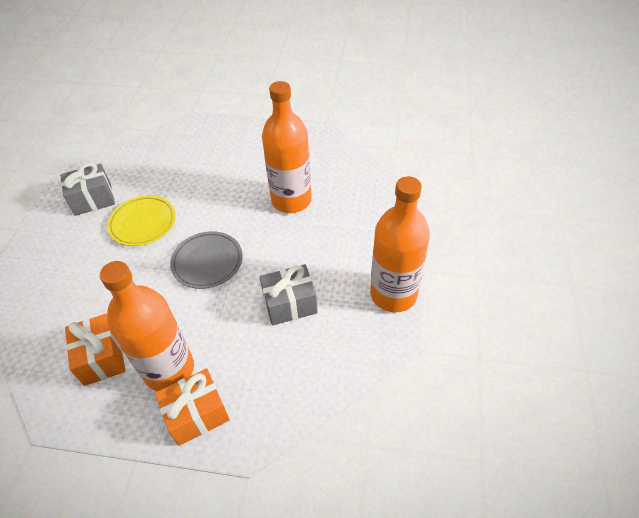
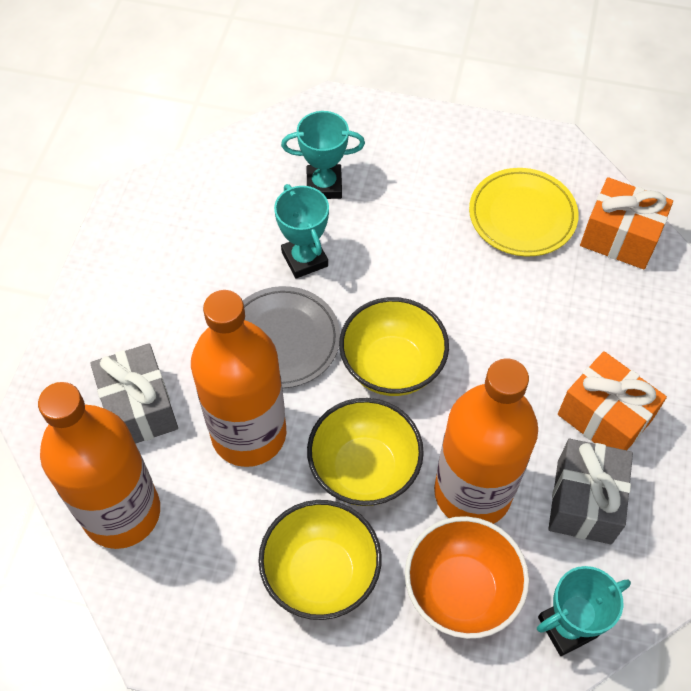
orange bowl: 0 -> 1
turquoise trophy: 0 -> 3
yellow bowl: 0 -> 3

